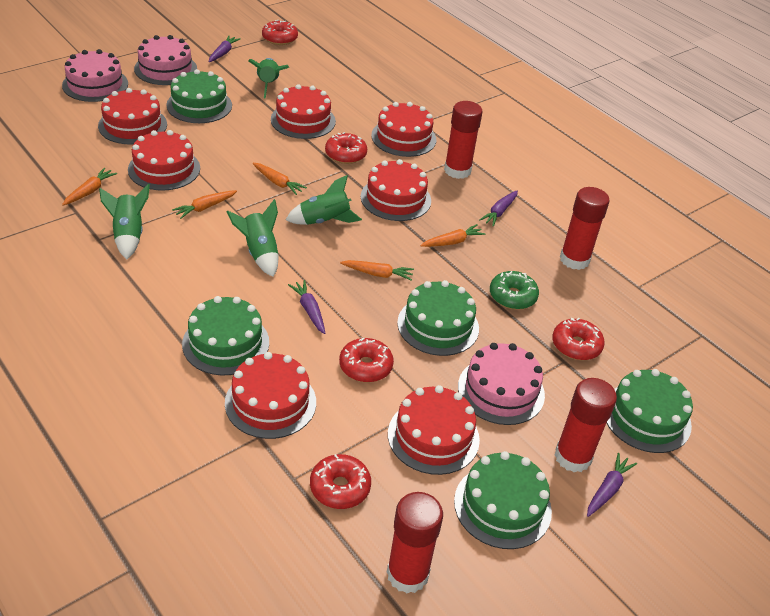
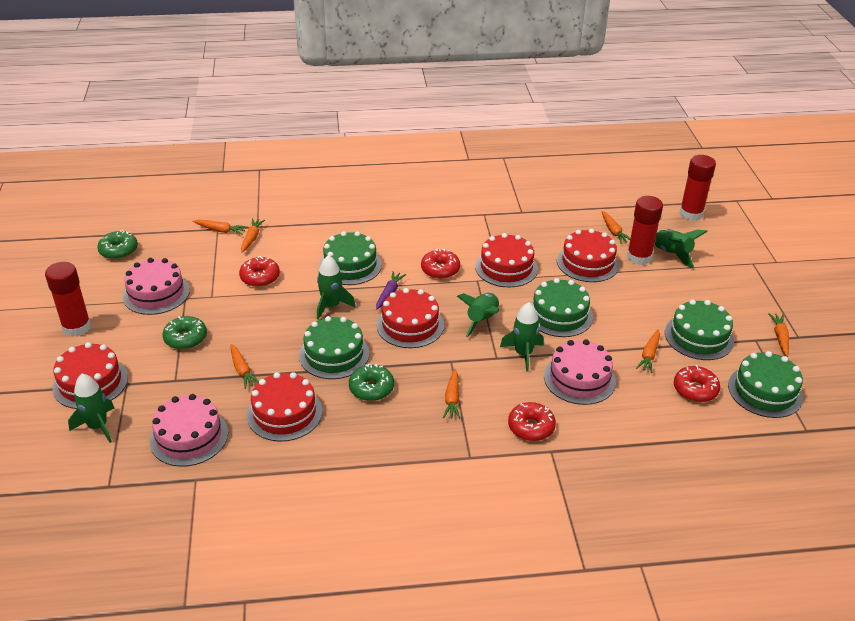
green donut: 1 -> 3
green rocket: 4 -> 5
orange carrot: 5 -> 7
purple carrot: 4 -> 1
red cake: 7 -> 5
red donut: 5 -> 4
red glue stick: 4 -> 3

